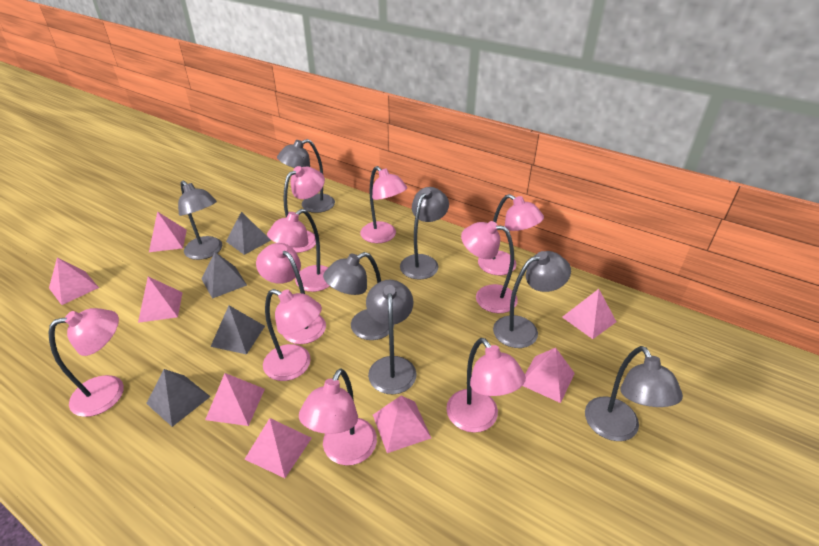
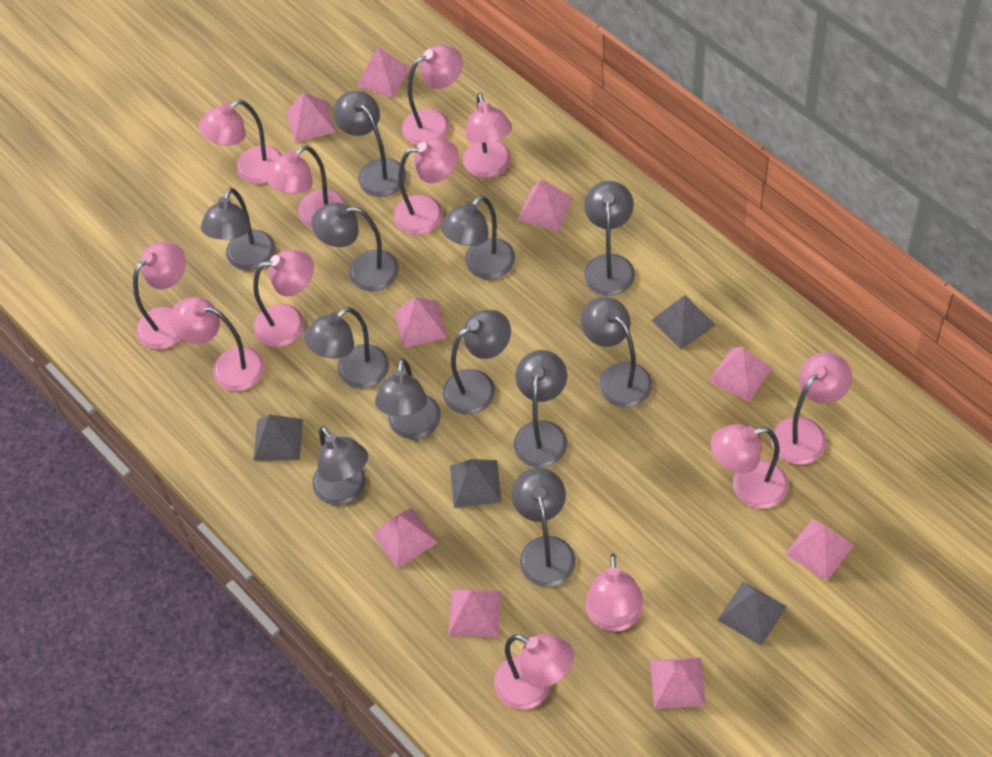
grey lamp: 7 -> 12
pink lamp: 10 -> 12
pink pyramid: 8 -> 9

